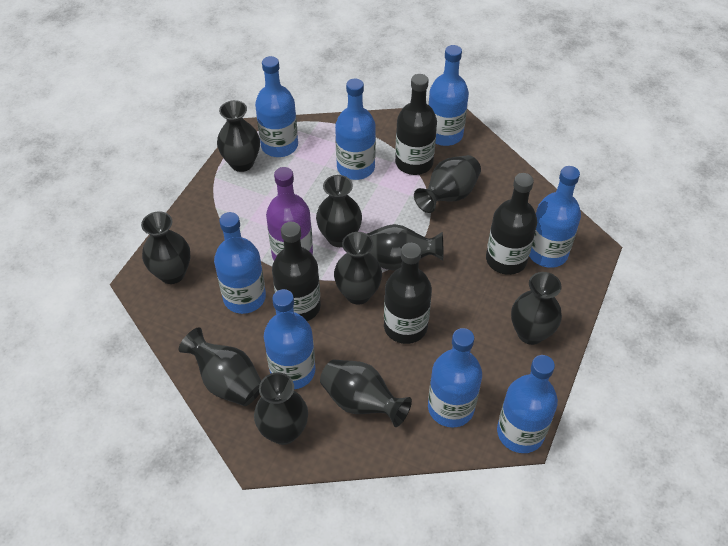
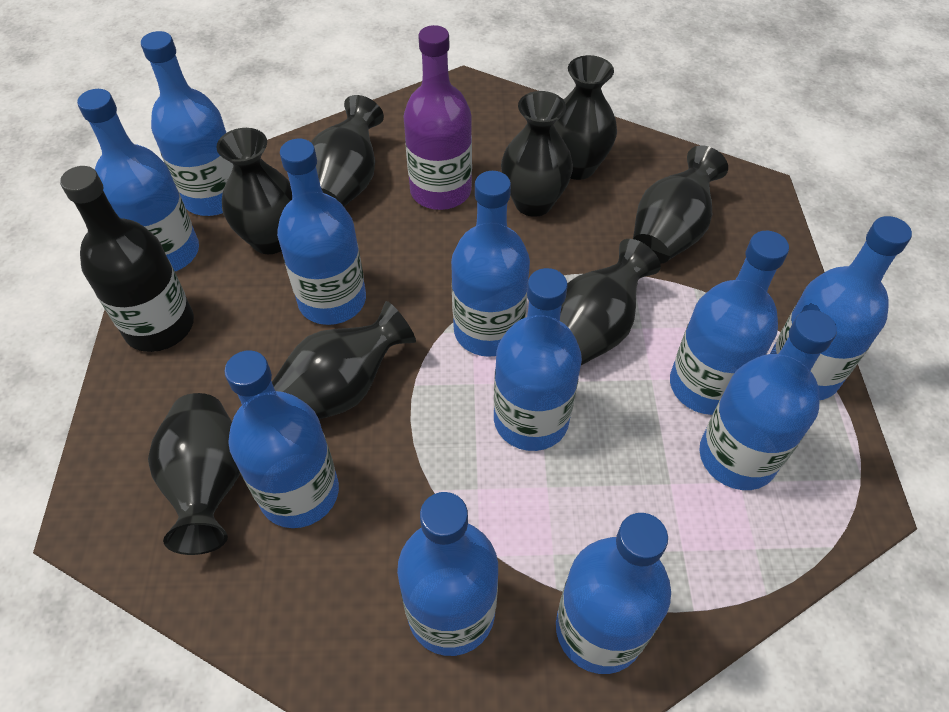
black bottle: 4 -> 1
black vase: 10 -> 8
blue bottle: 8 -> 11

